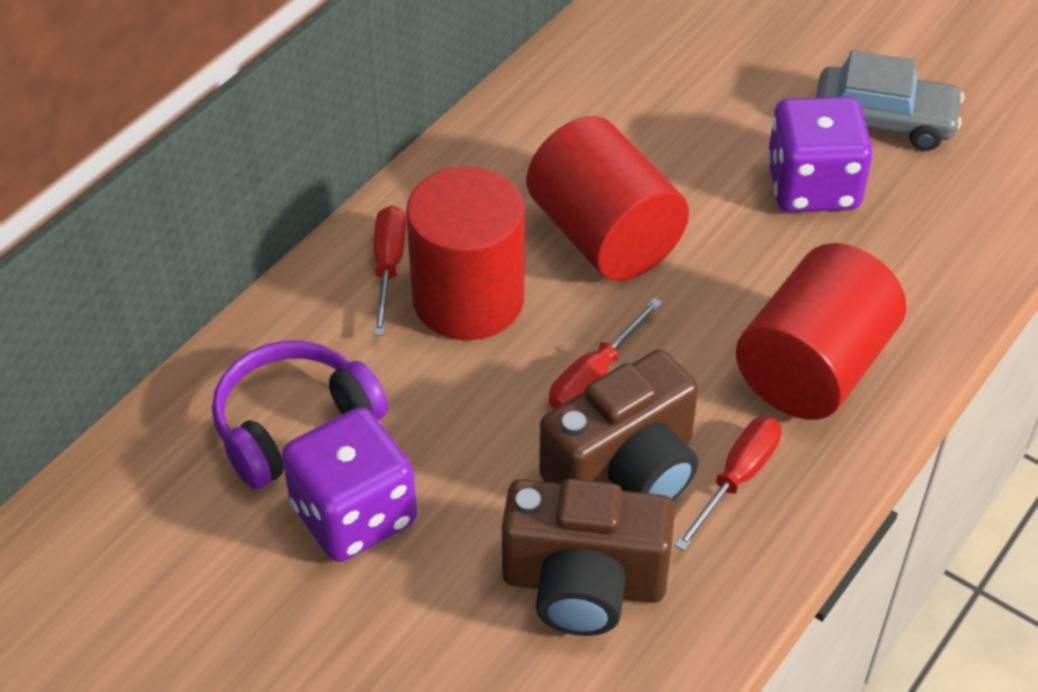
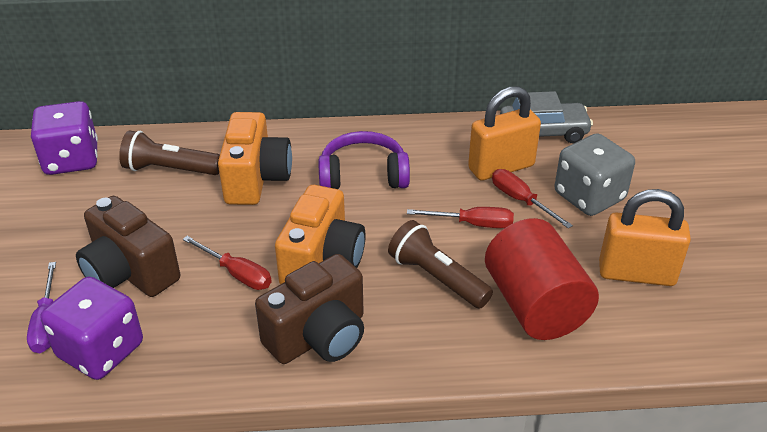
brown flashlight: 0 -> 2
grey dice: 0 -> 1
orange camera: 0 -> 2
orange padlock: 0 -> 2
purple screwdriver: 0 -> 1
red cylinder: 3 -> 1

